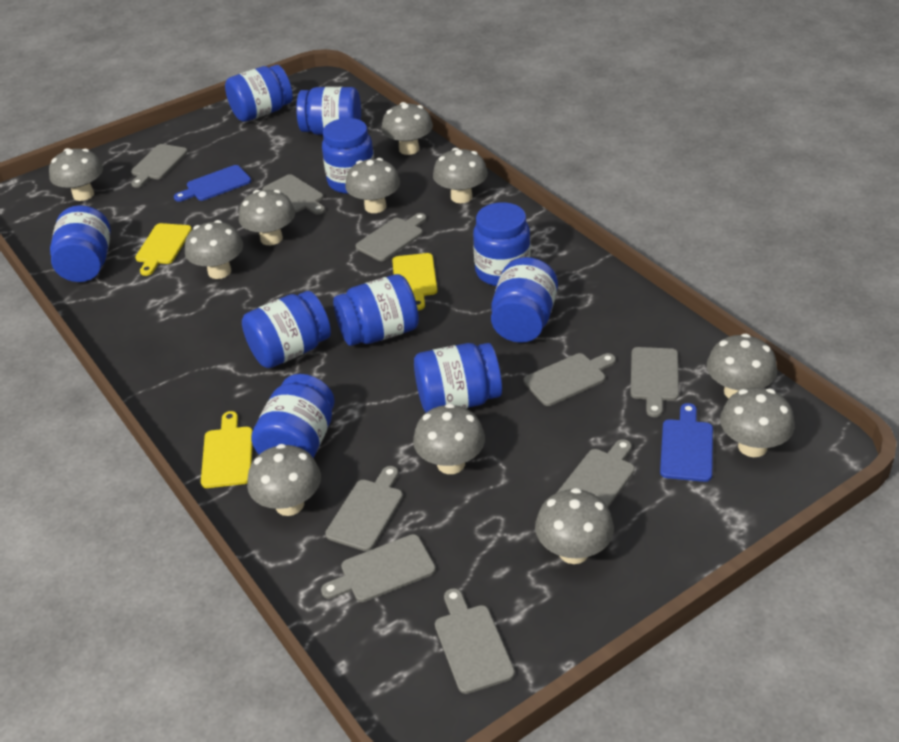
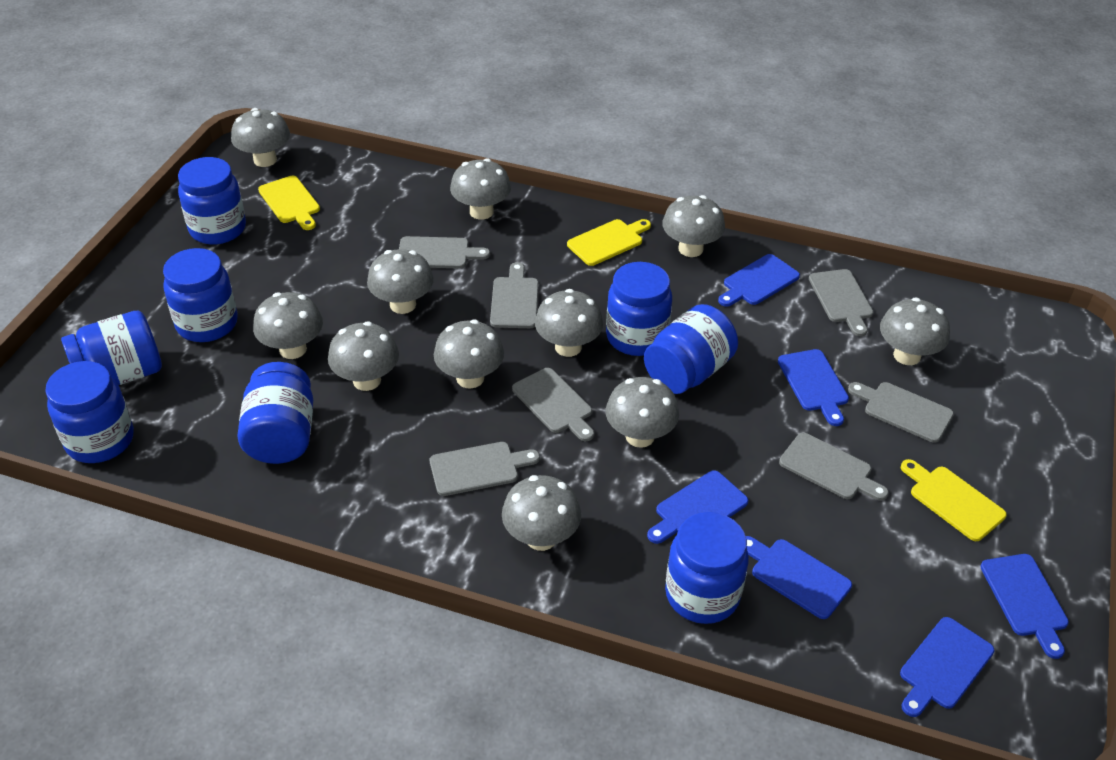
blue cutting board: 2 -> 6
blue jar: 10 -> 8
grey cutting board: 9 -> 7

